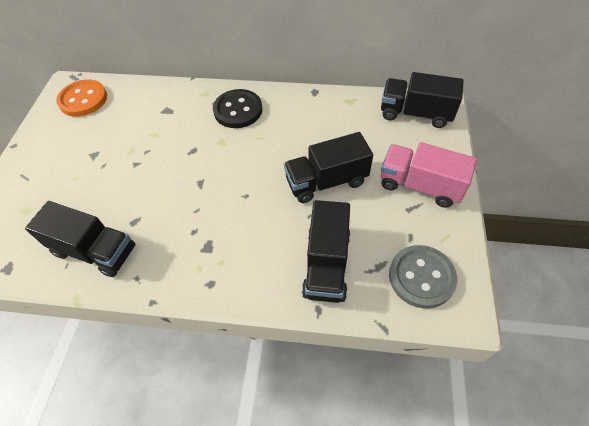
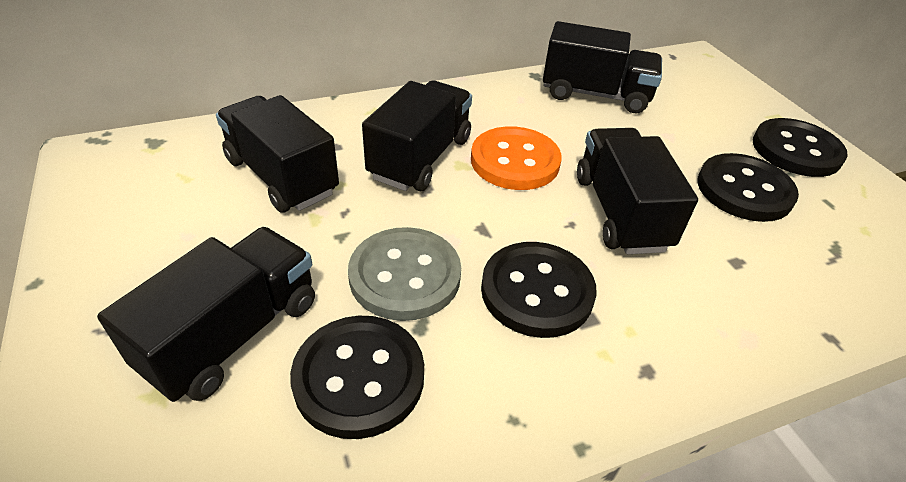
black button: 1 -> 4
black truck: 4 -> 5
pink truck: 1 -> 0

